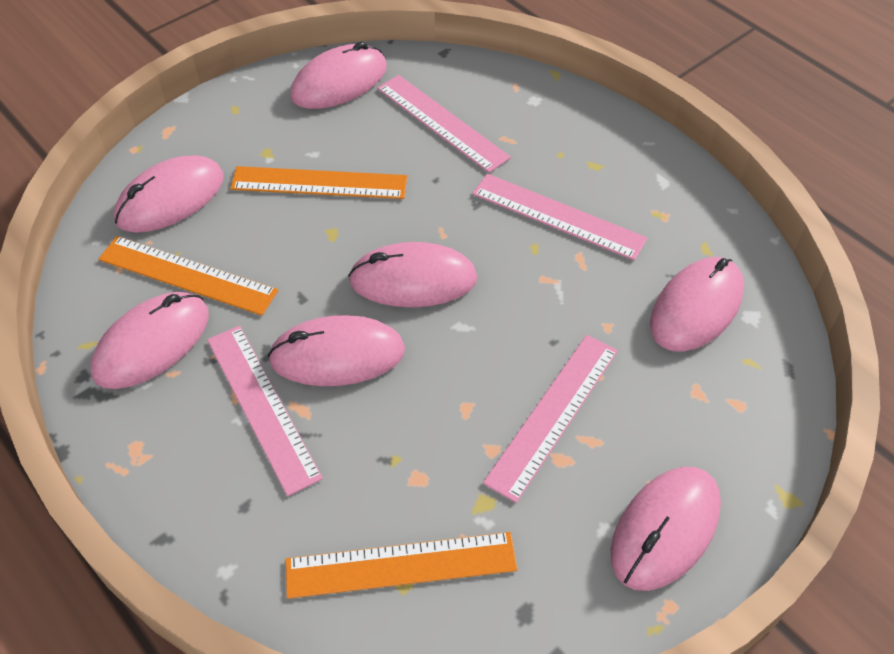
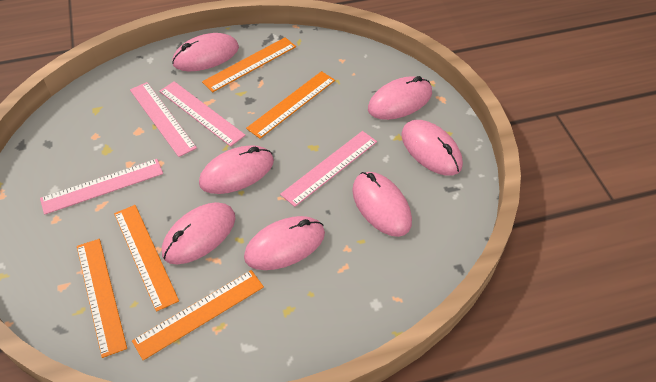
orange ruler: 3 -> 5

